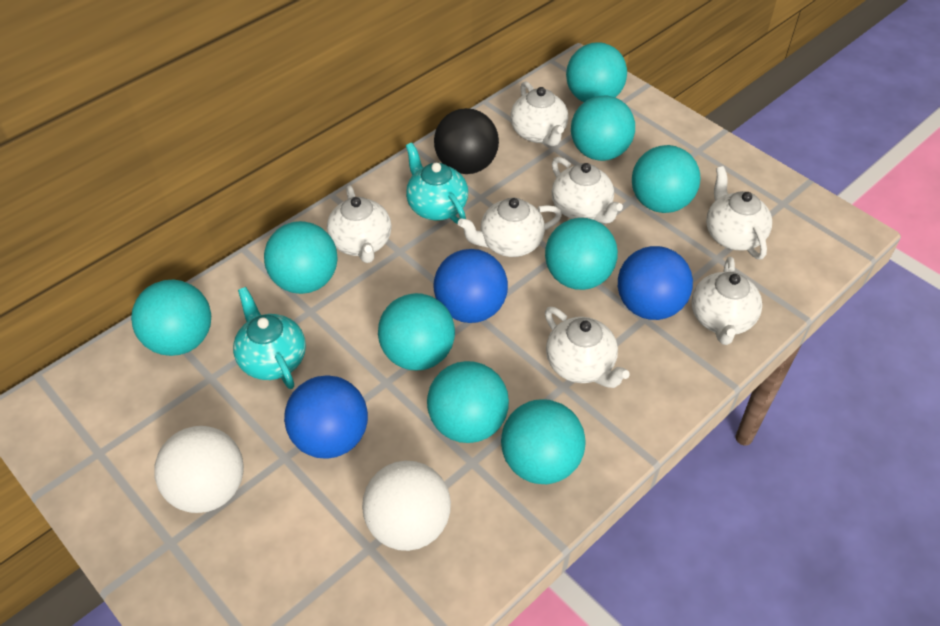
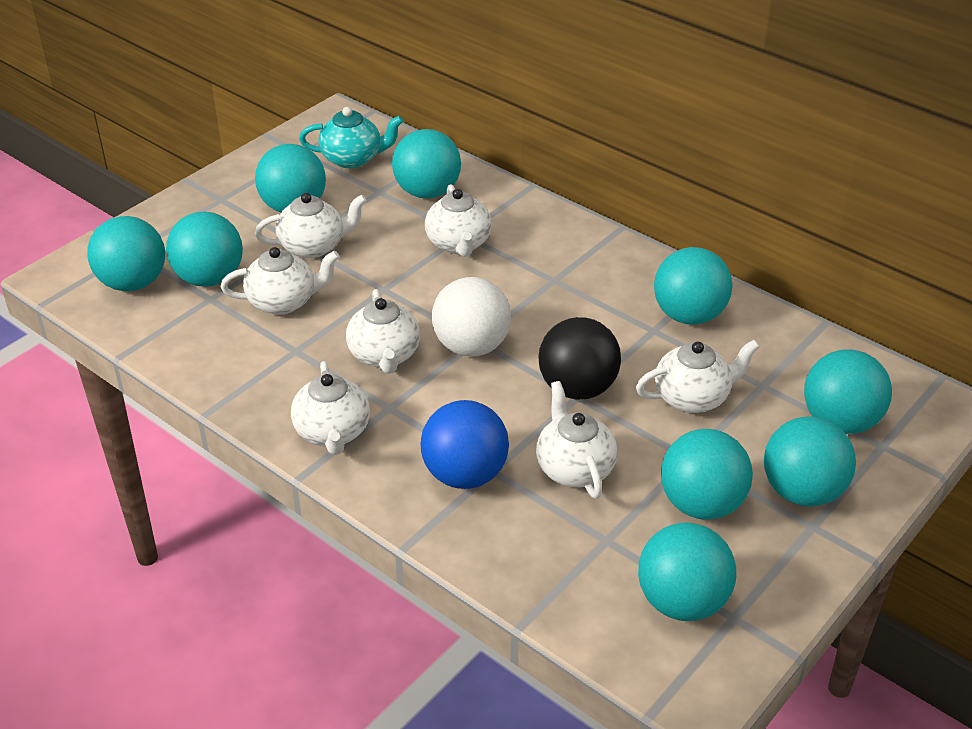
blue ball: 3 -> 1
turquoise teapot: 2 -> 1
white ball: 2 -> 1

